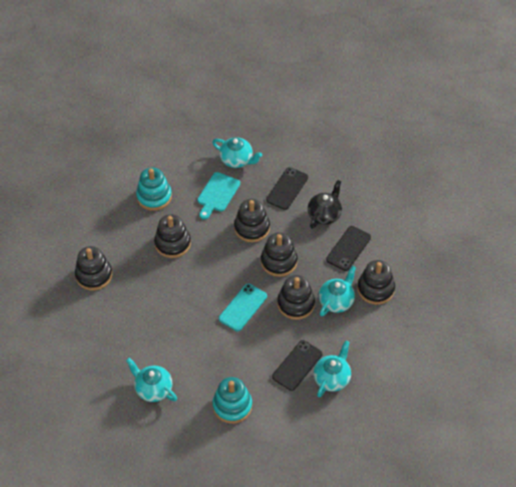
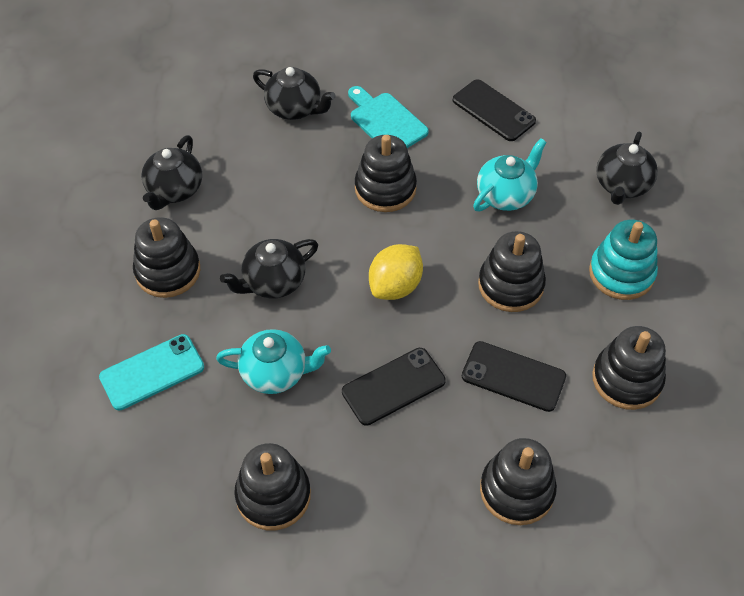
black teapot: 1 -> 4
turquoise stacking toy: 2 -> 1
turquoise teapot: 4 -> 2
yellow lemon: 0 -> 1

